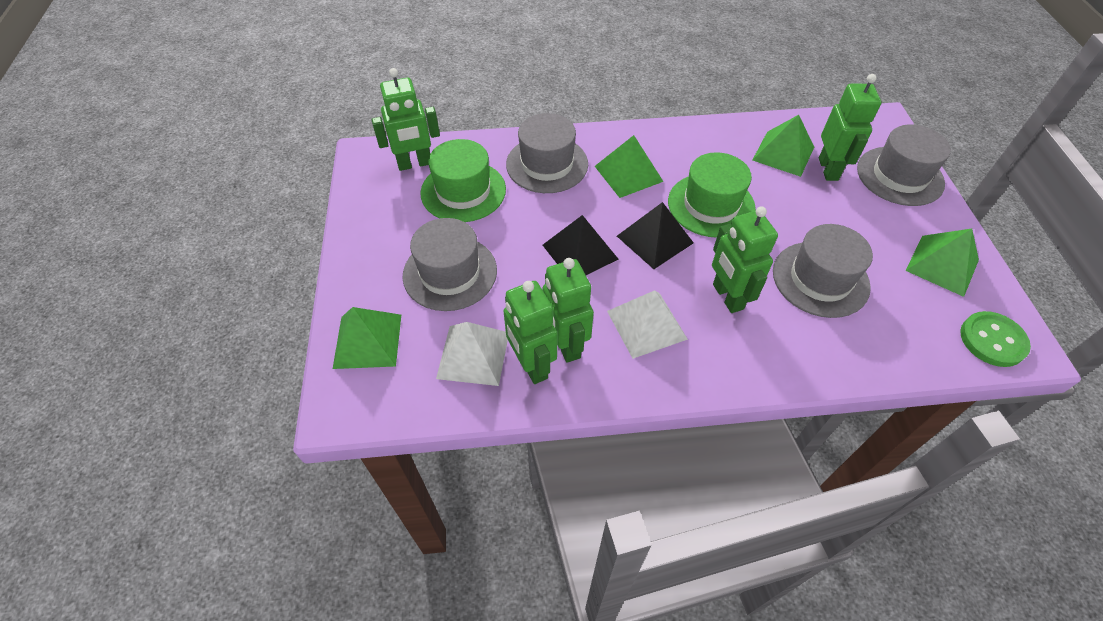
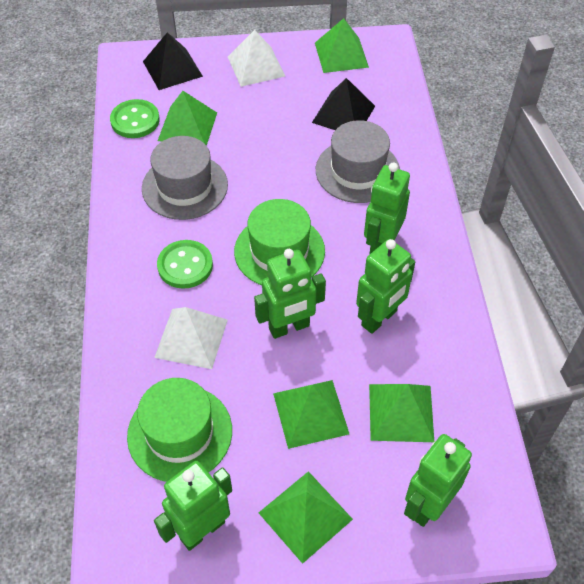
green button: 1 -> 2
green pyramid: 4 -> 5
grey hat: 4 -> 2

